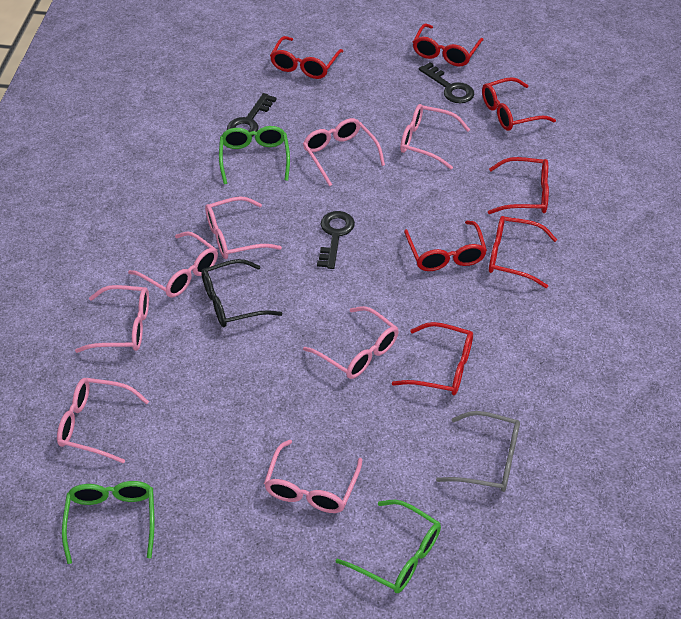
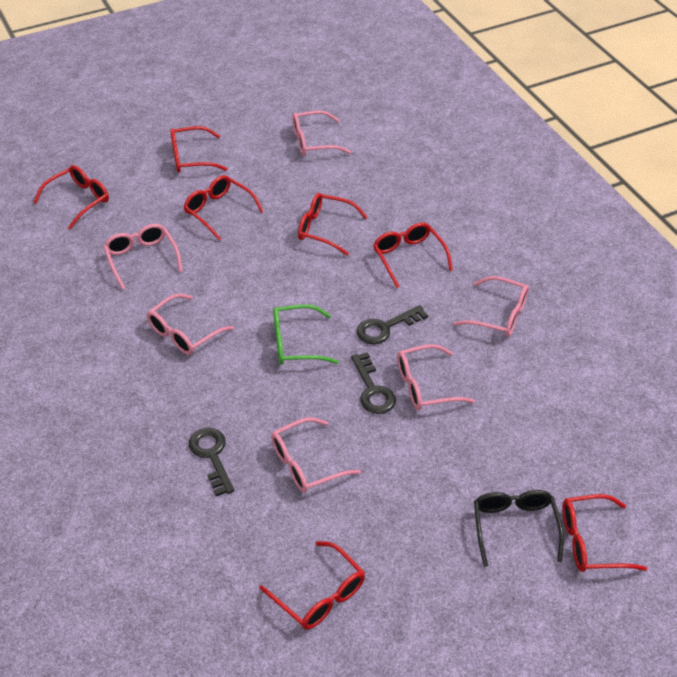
green glasses: 3 -> 1
grey glasses: 1 -> 0
pink glasses: 8 -> 6

